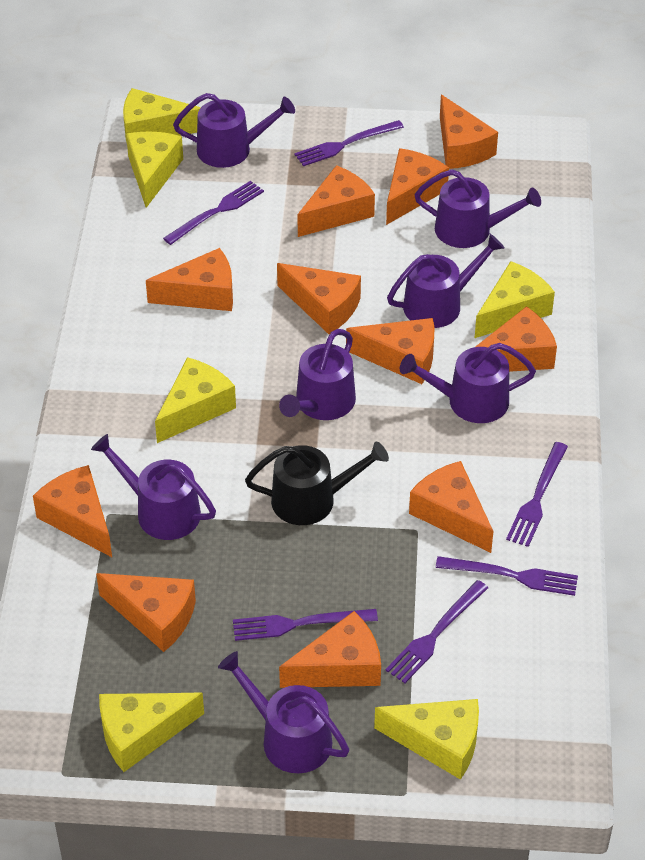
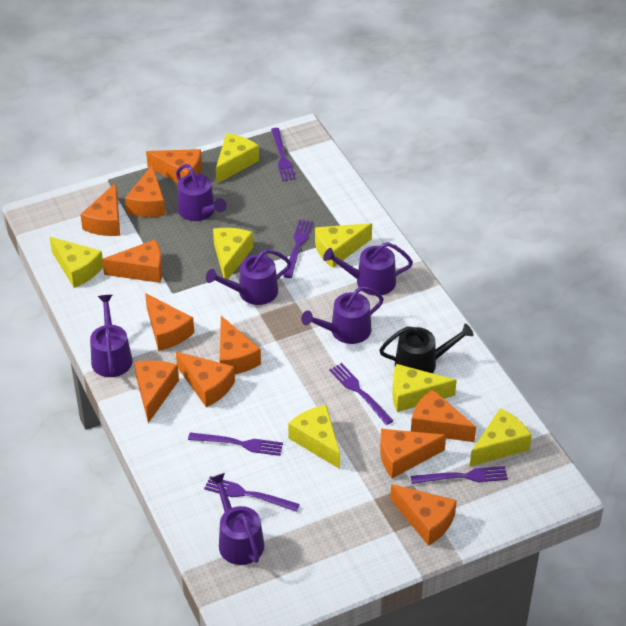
purple watering can: 7 -> 6
yellow cheese: 6 -> 7

